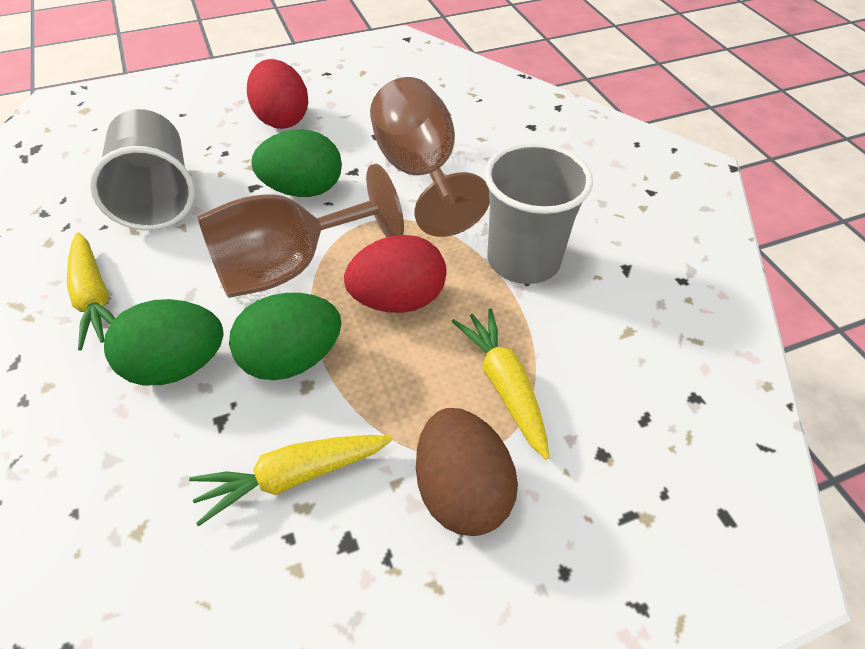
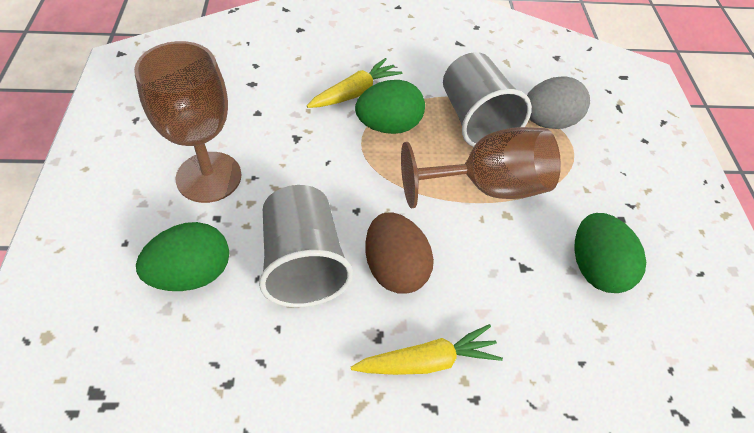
grey egg: 0 -> 1
red egg: 2 -> 0
yellow carrot: 3 -> 2

